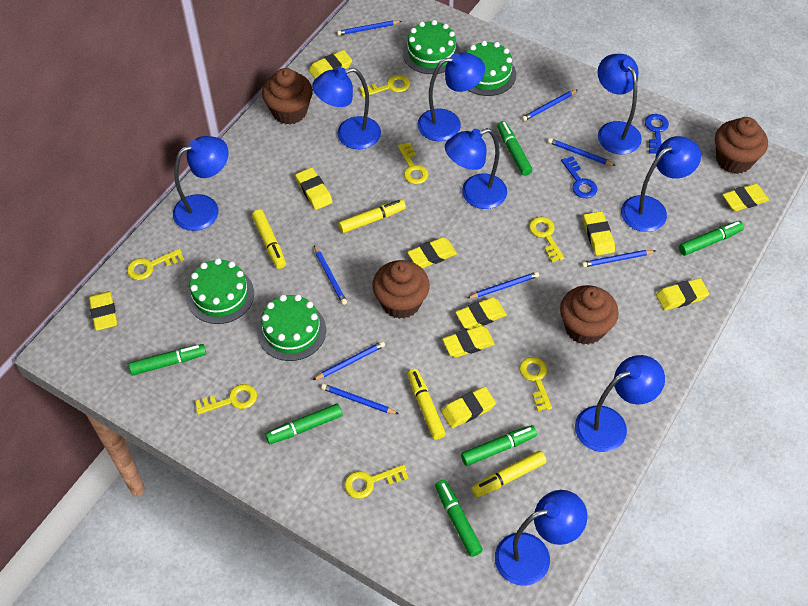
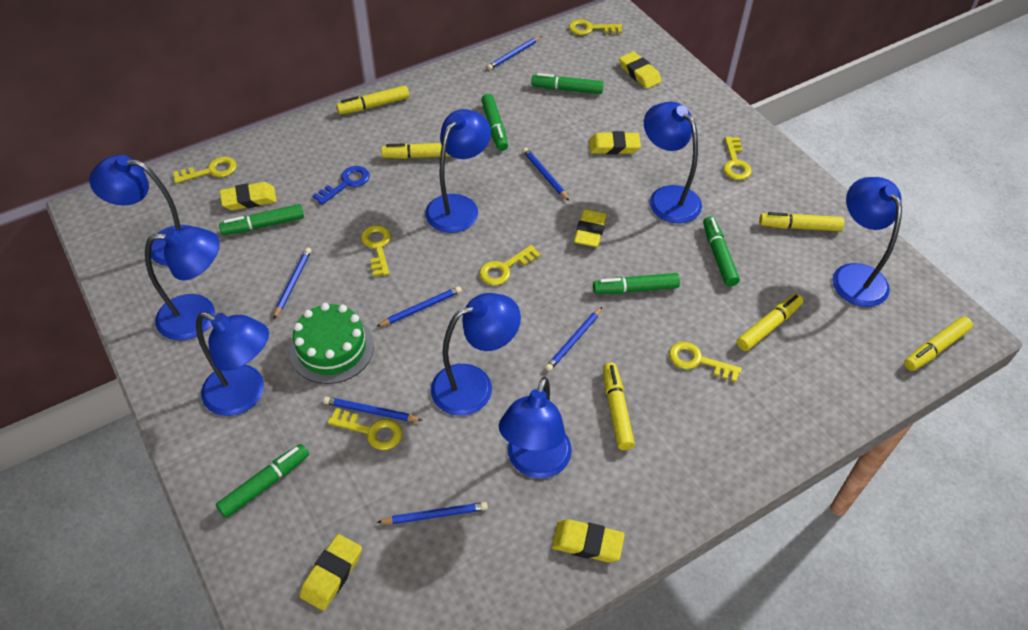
blue key: 2 -> 1
blue pencil: 8 -> 7
brown cupcake: 4 -> 0
green cake: 4 -> 1
yellow eraser: 10 -> 6
yellow marker: 4 -> 6

